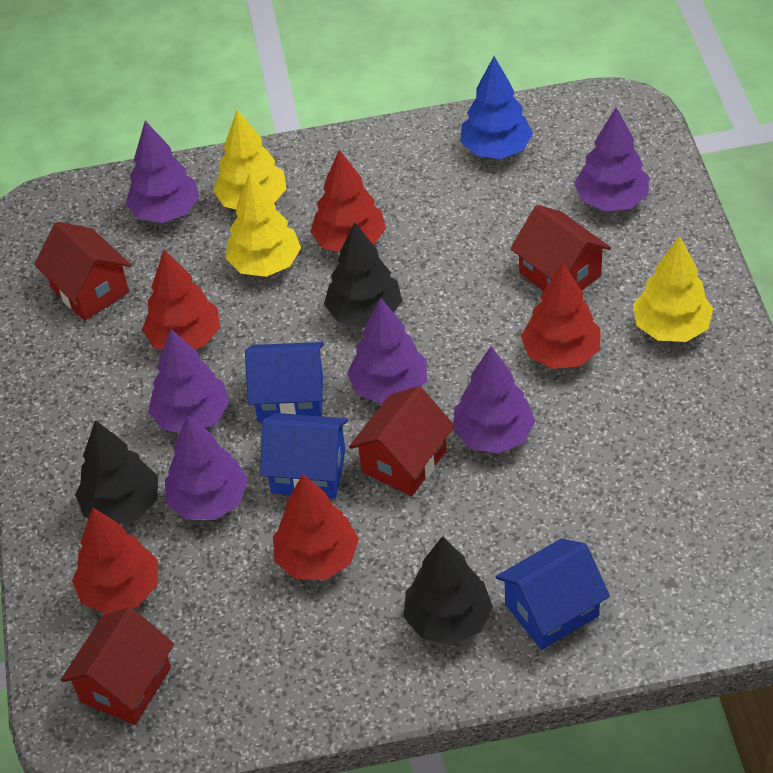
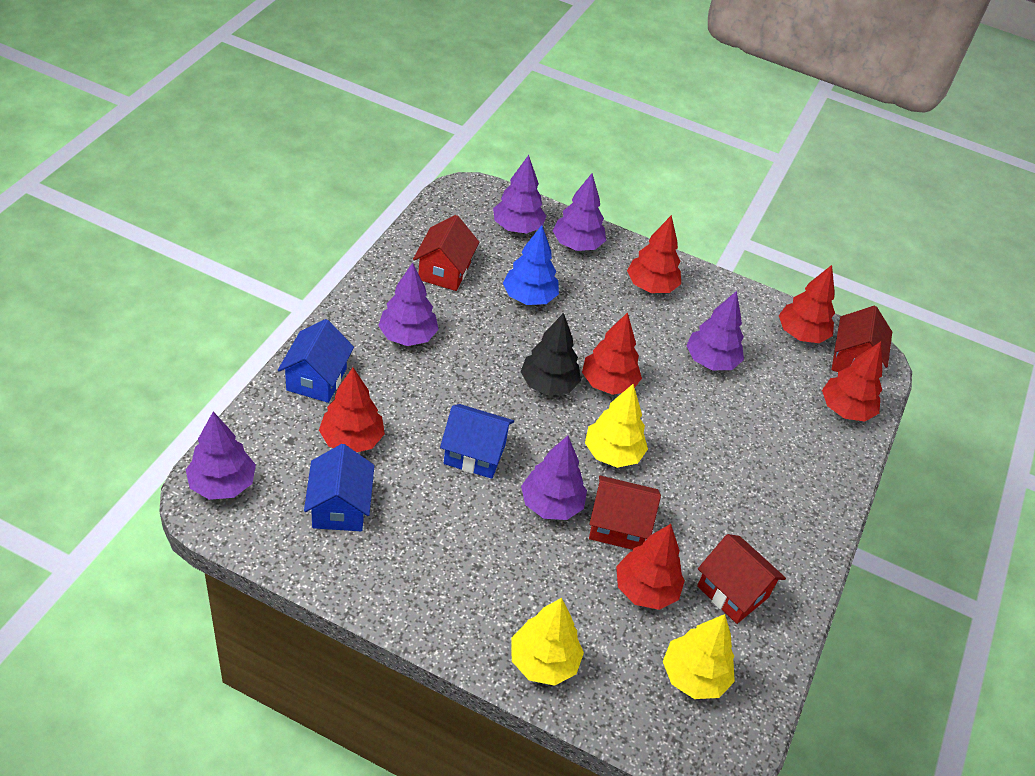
black tree: 3 -> 1
red tree: 5 -> 6

